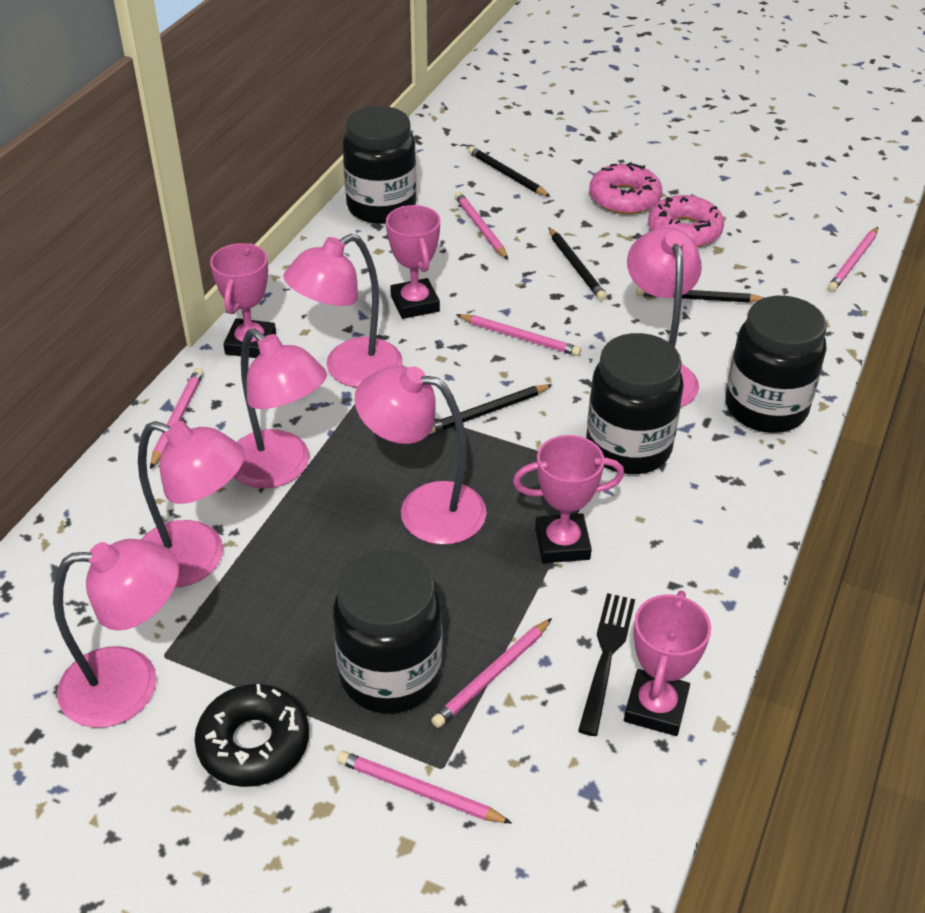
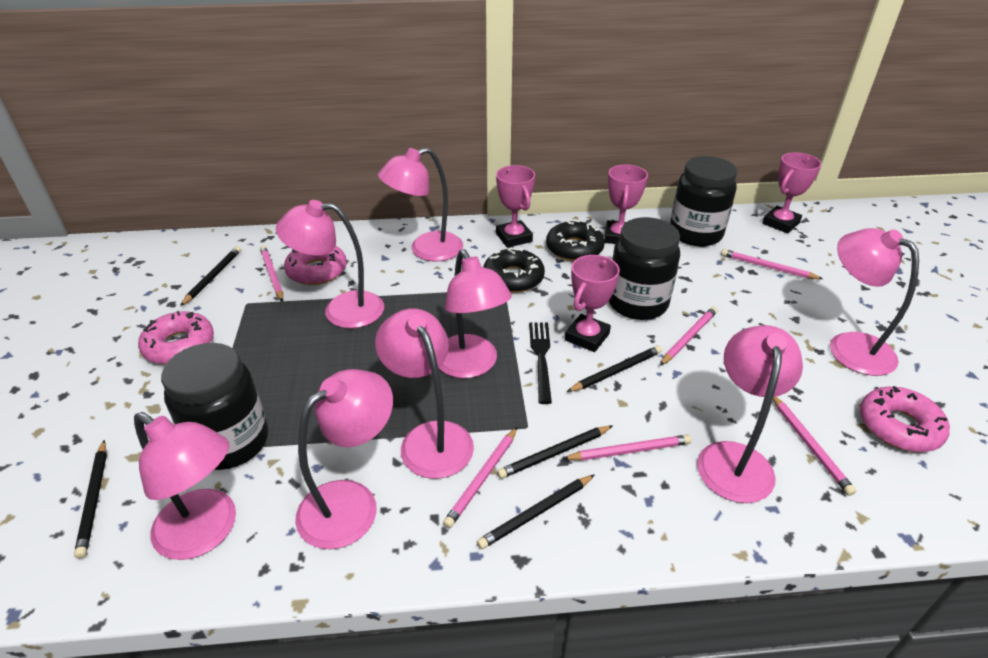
black donut: 1 -> 2
black jar: 4 -> 3
black pencil: 4 -> 5
pink donut: 2 -> 3
pink lamp: 6 -> 8

